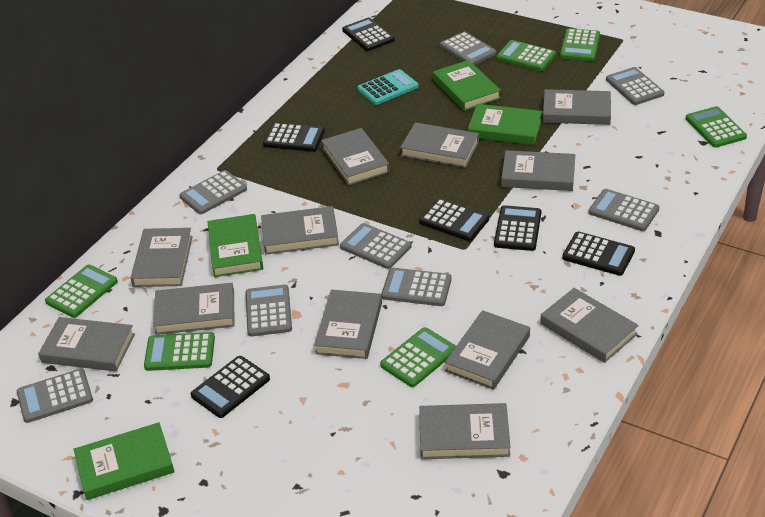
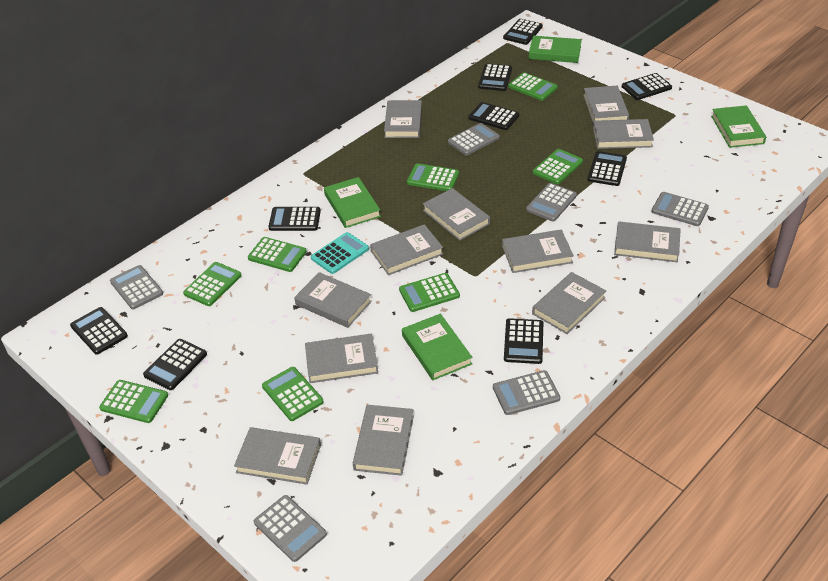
black calculator: 6 -> 9
green calculator: 6 -> 8
grey calculator: 8 -> 6

